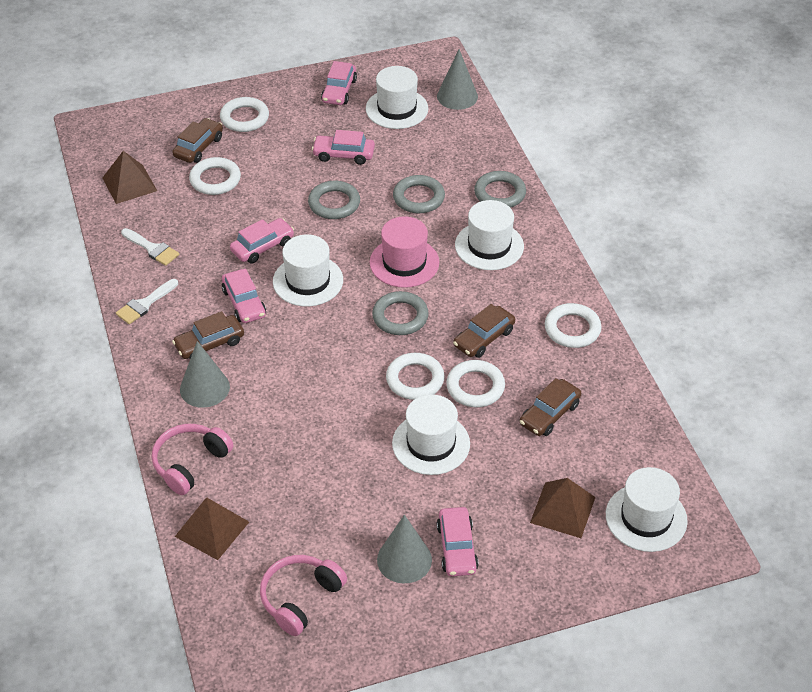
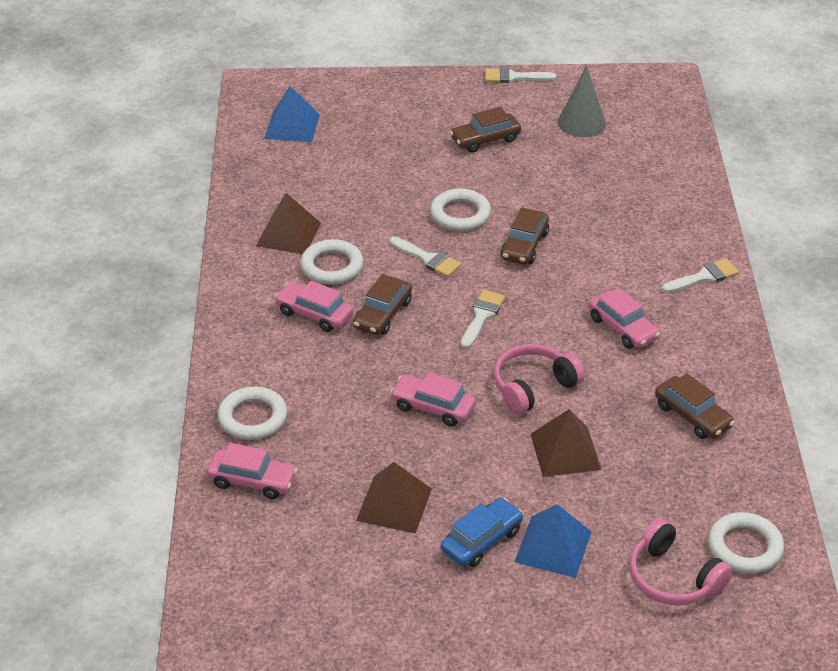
blue car: 0 -> 1
blue pyramid: 0 -> 2
grey cone: 3 -> 1
grey ring: 4 -> 0
pink car: 5 -> 4
pink hat: 1 -> 0
white brush: 2 -> 4
white hat: 5 -> 0
white ring: 5 -> 4

